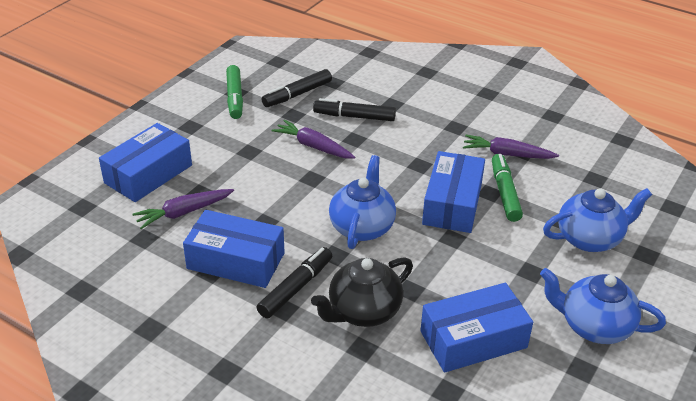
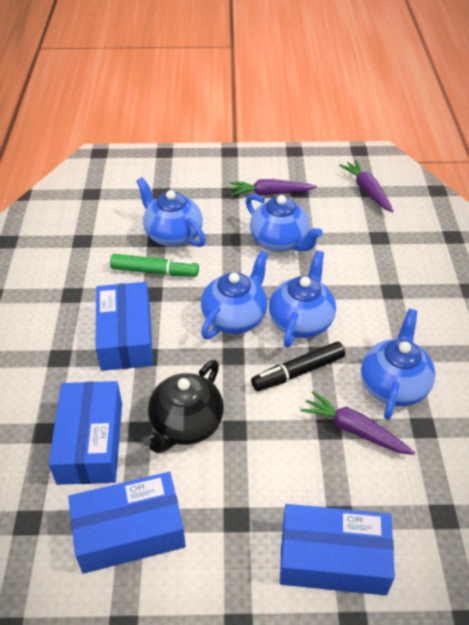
black marker: 3 -> 1
blue teapot: 3 -> 5
green marker: 2 -> 1

